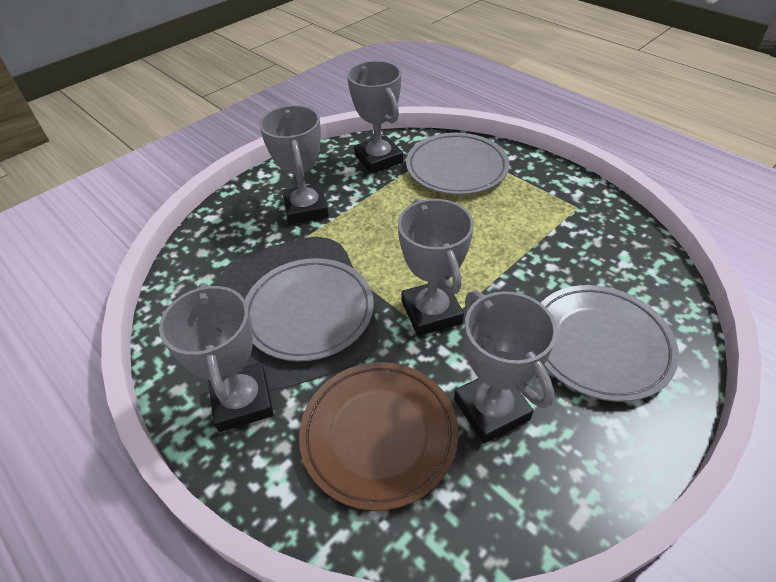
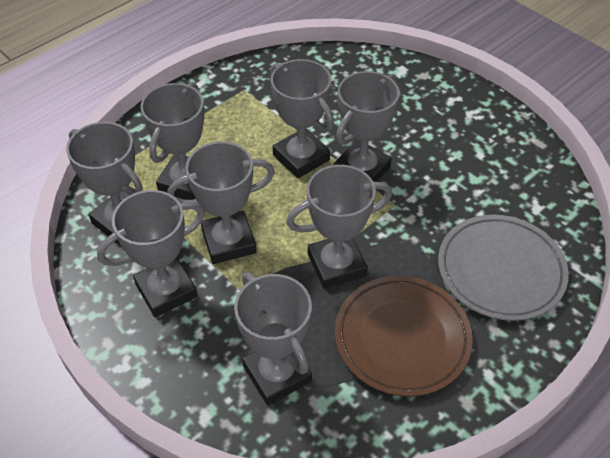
grey plate: 3 -> 1
grey trophy: 5 -> 8

